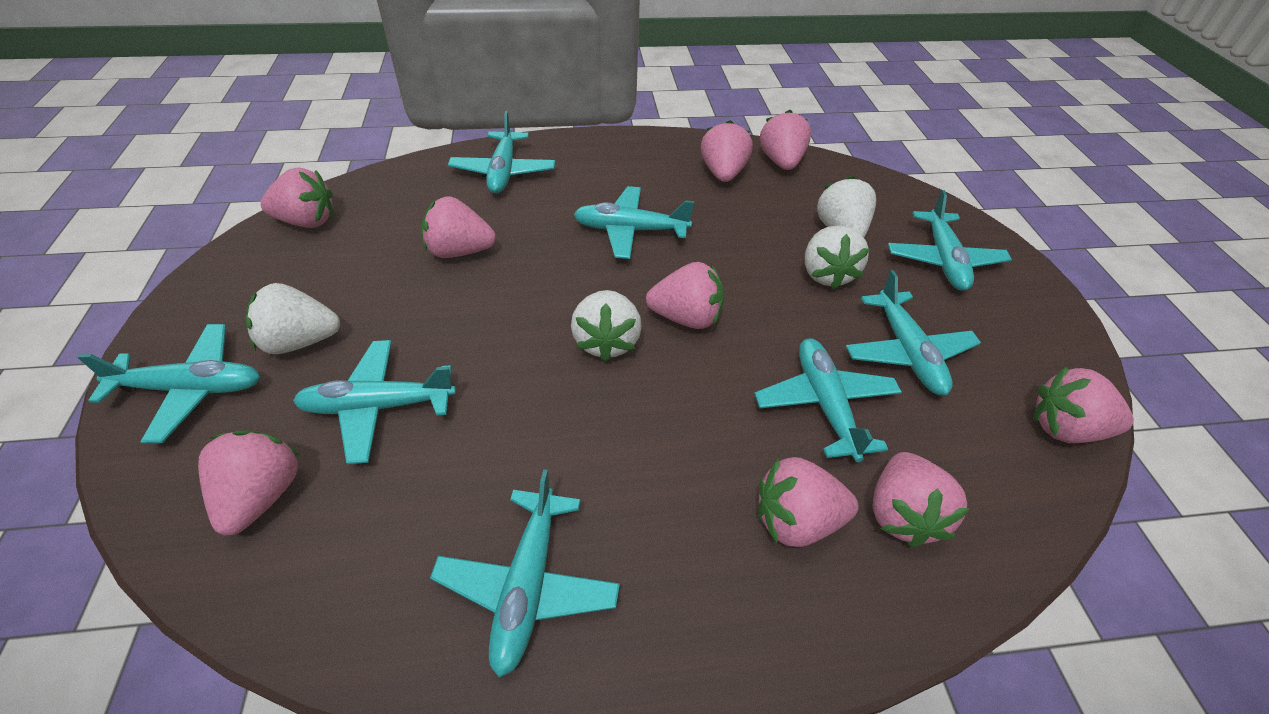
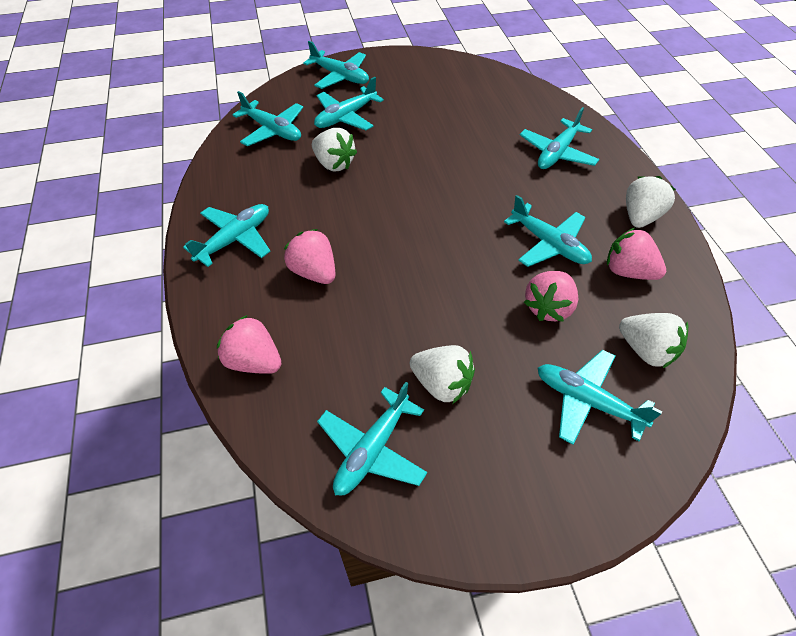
pink strawberry: 9 -> 4

